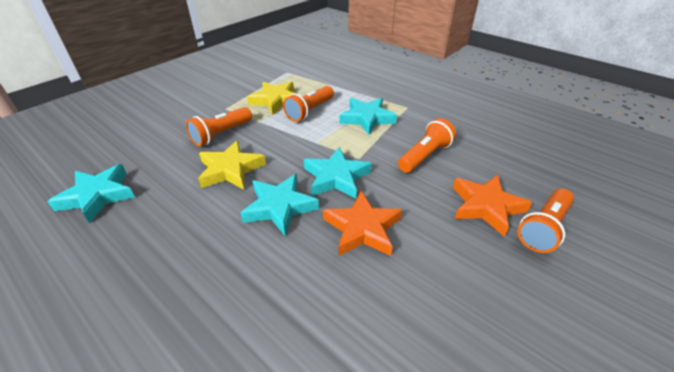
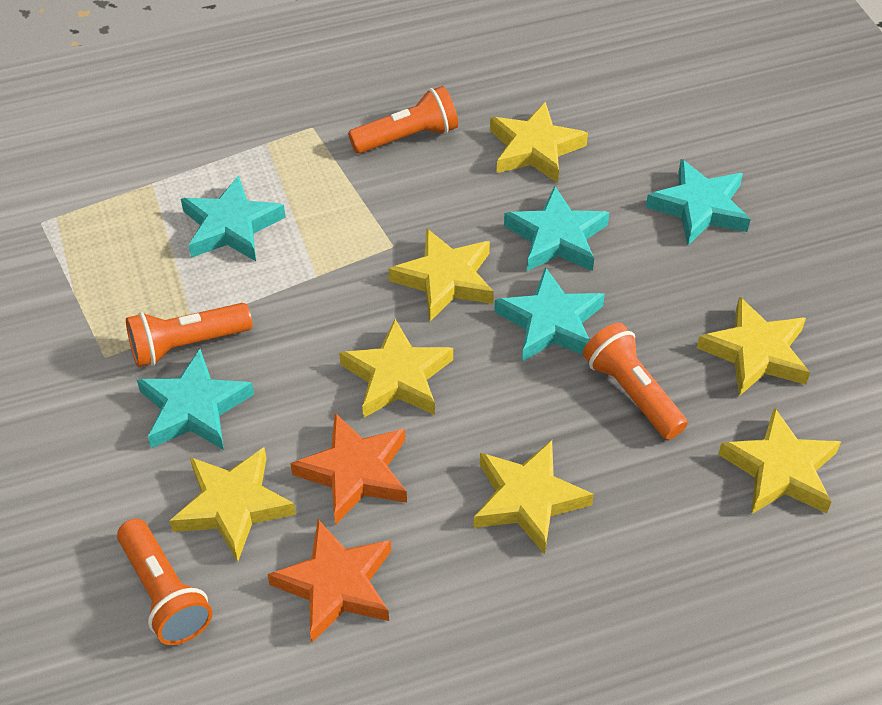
turquoise star: 4 -> 5
yellow star: 2 -> 7

